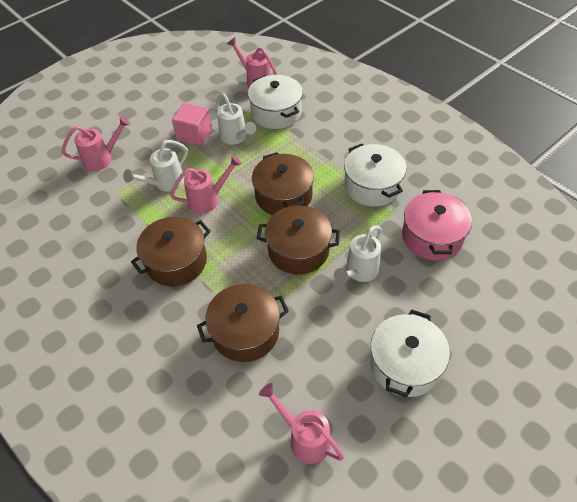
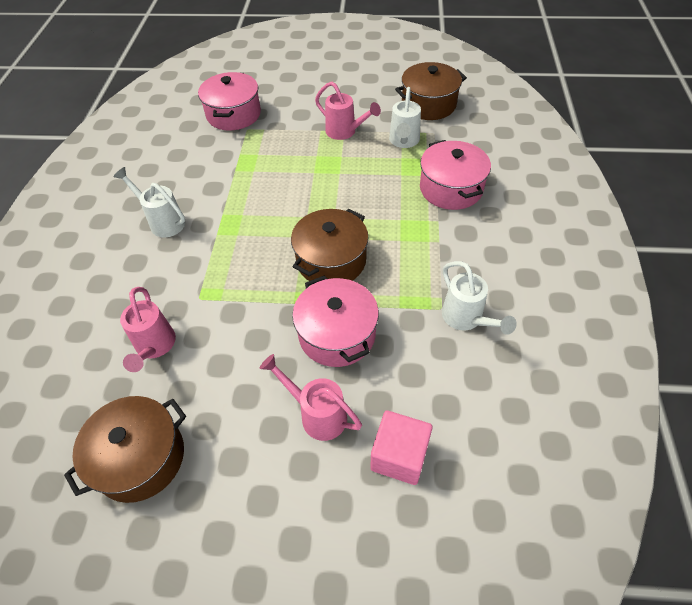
brown pot: 4 -> 3
pink pot: 1 -> 3
pink watering can: 4 -> 3
white pot: 3 -> 0

